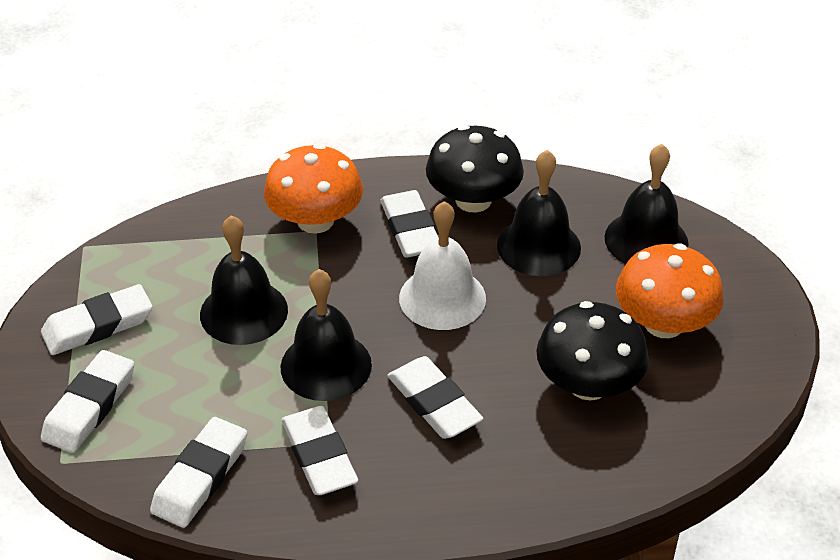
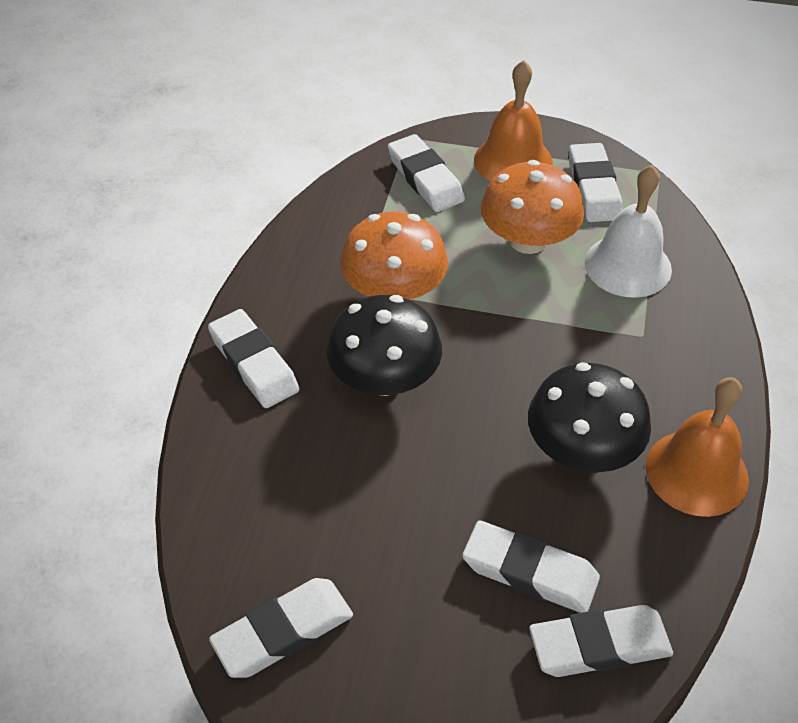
black bell: 4 -> 0
orange bell: 0 -> 2

